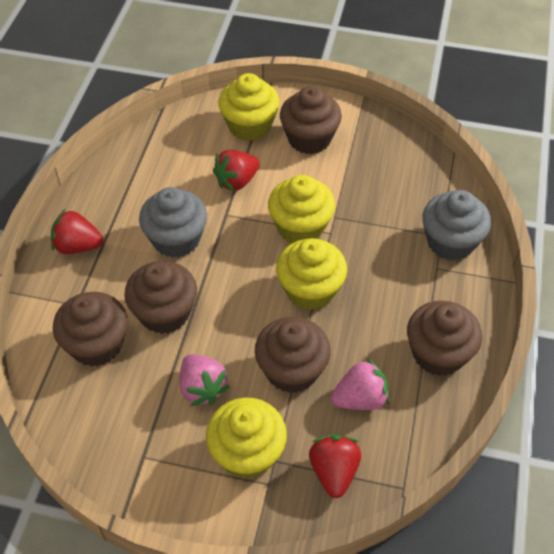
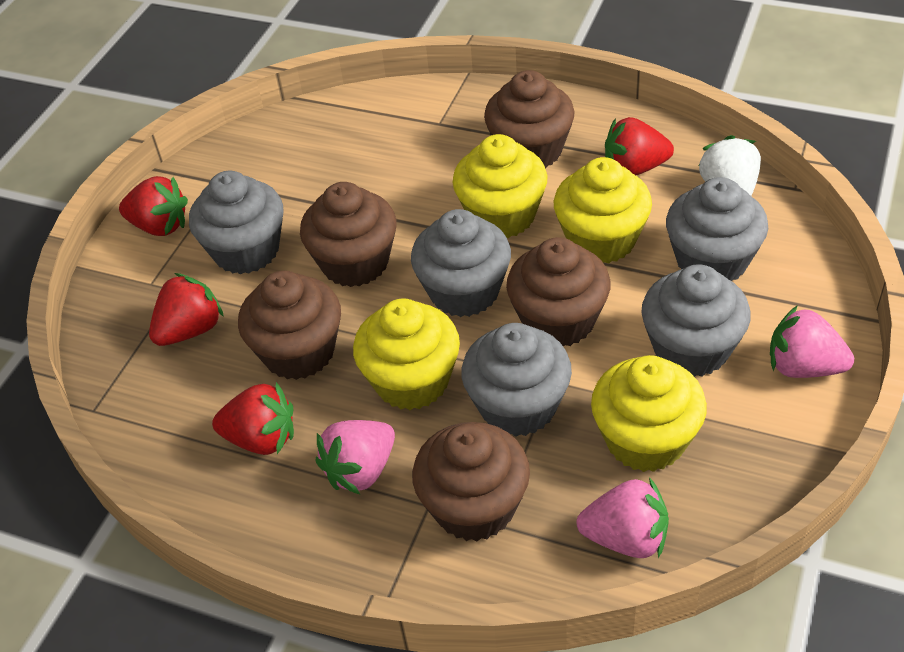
grey cupcake: 2 -> 5
pink strawberry: 2 -> 3
red strawberry: 3 -> 4
white strawberry: 0 -> 1

